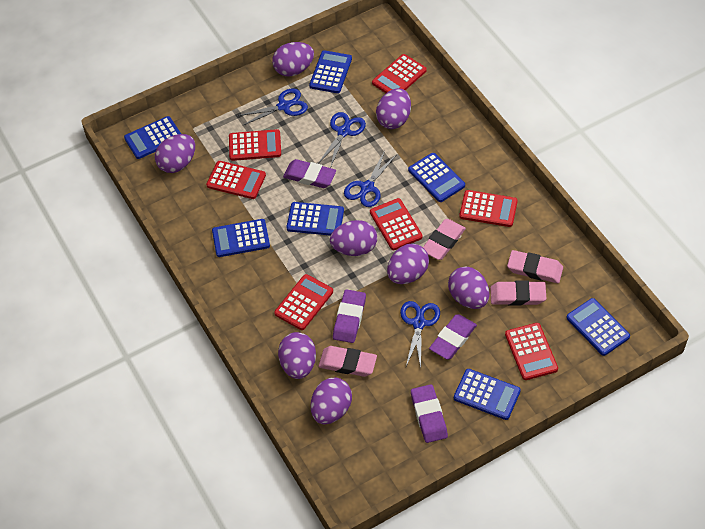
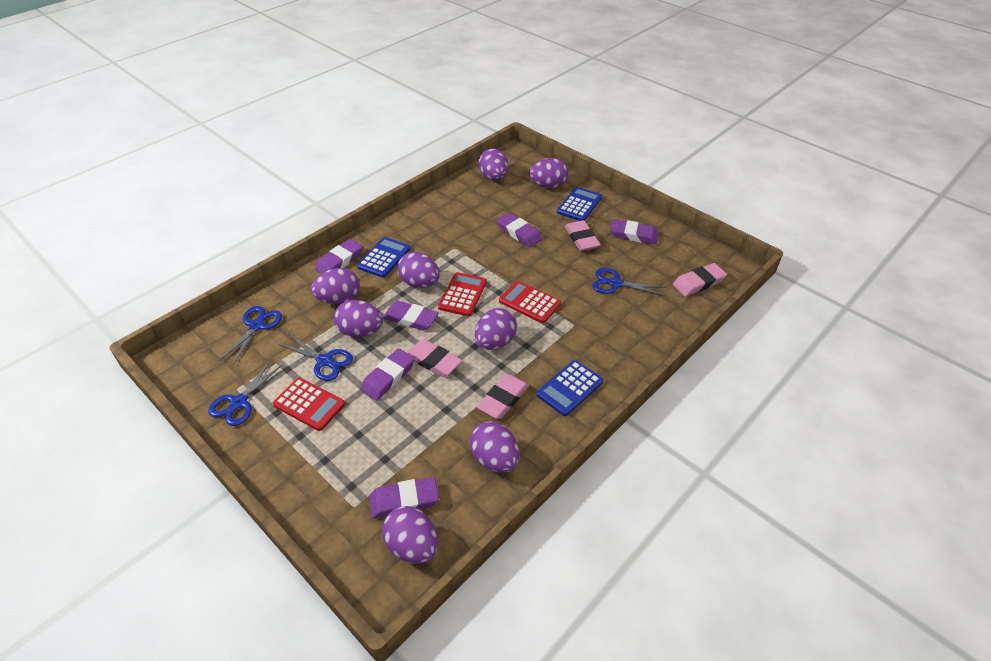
blue calculator: 7 -> 3
purple eraser: 4 -> 6
red calculator: 7 -> 3

